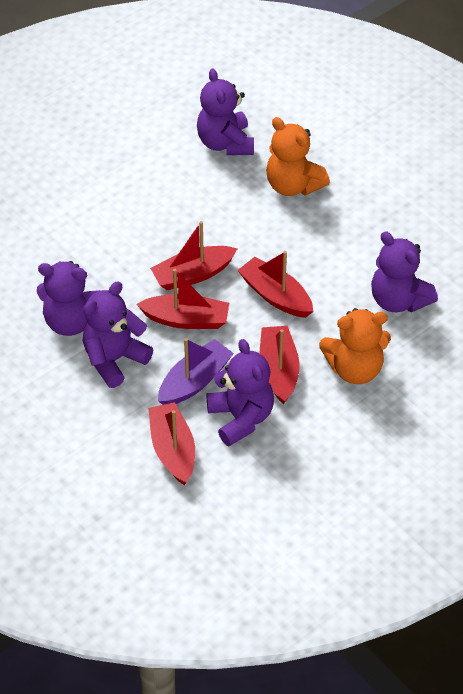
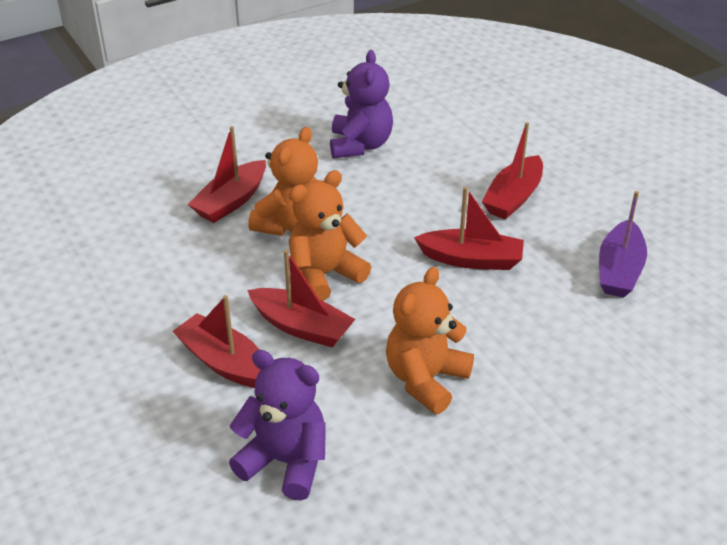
orange teddy bear: 2 -> 3
purple teddy bear: 5 -> 2

